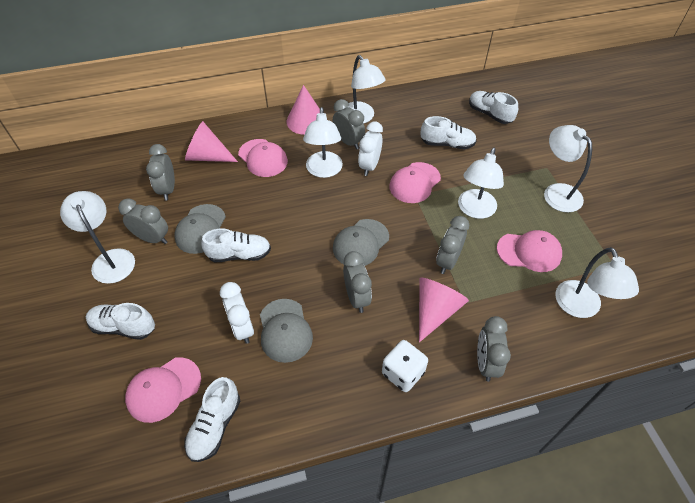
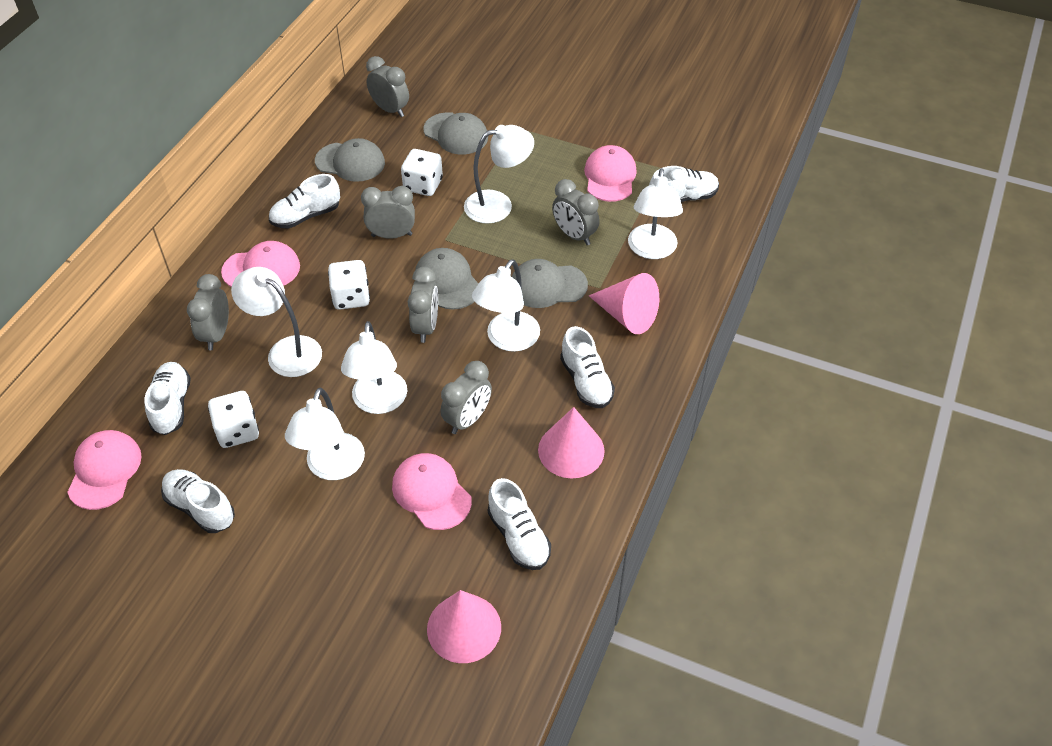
grey cap: 3 -> 4
white clock: 2 -> 0
white dice: 1 -> 3
white shoe: 5 -> 6

